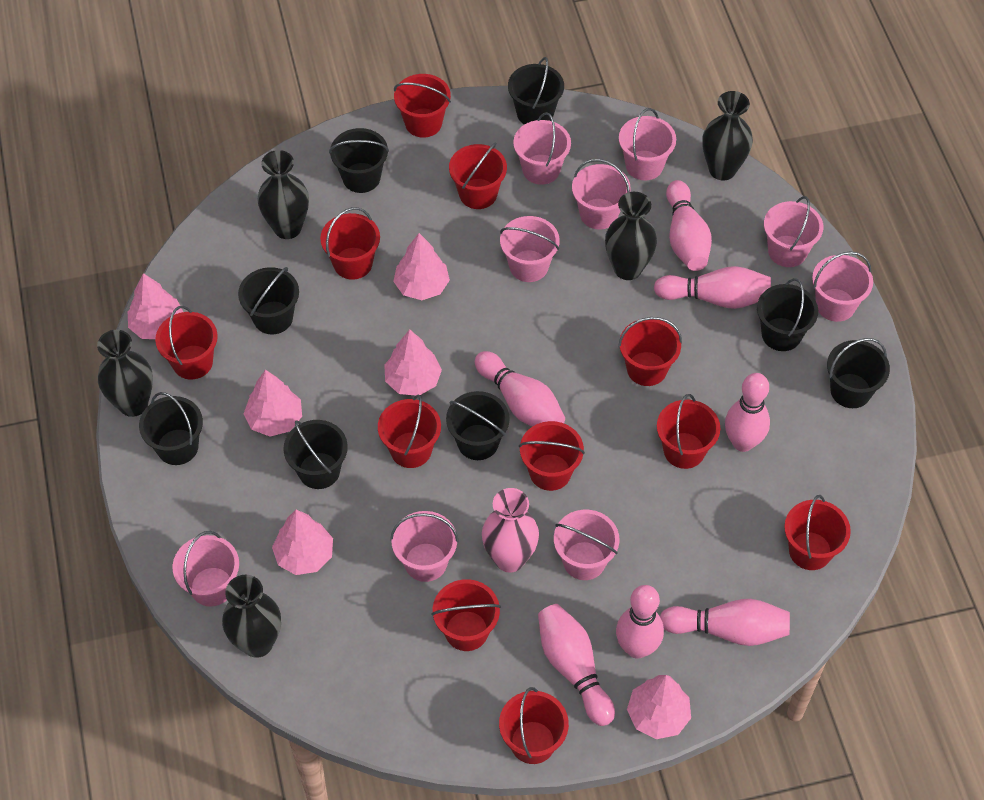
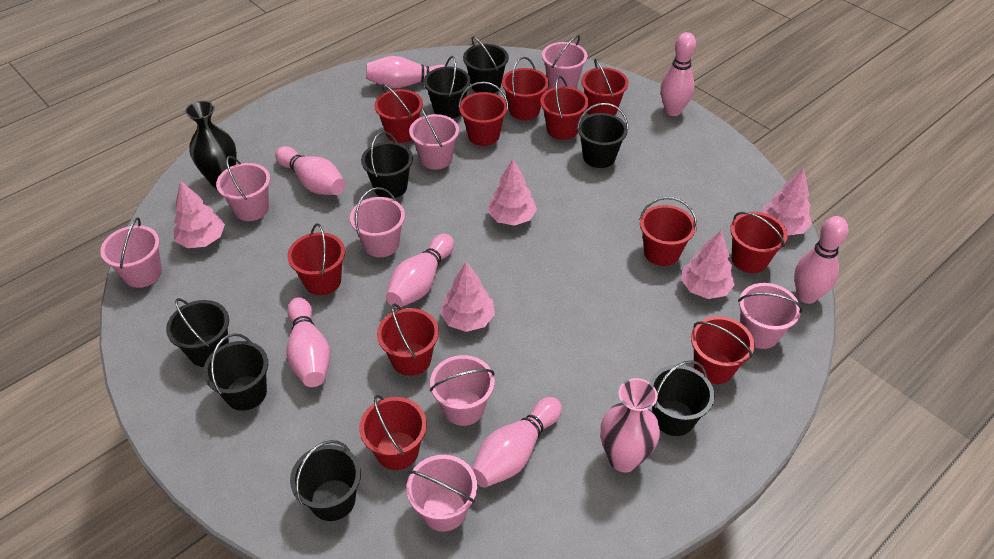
black vase: 5 -> 1
pink bucket: 9 -> 8
pink tree: 6 -> 5

